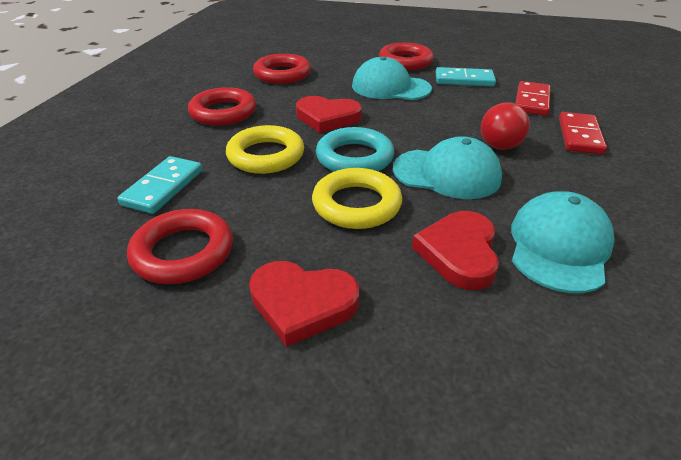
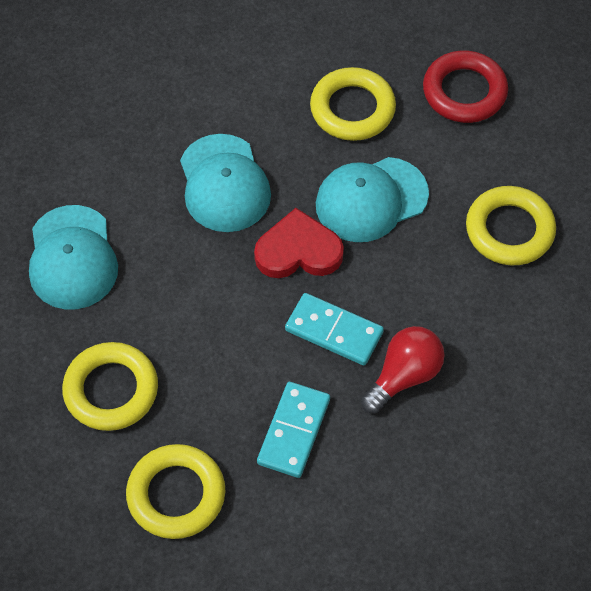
red domino: 2 -> 0
red heart: 3 -> 1
red ring: 4 -> 1
turquoise ring: 1 -> 0
yellow ring: 2 -> 4

